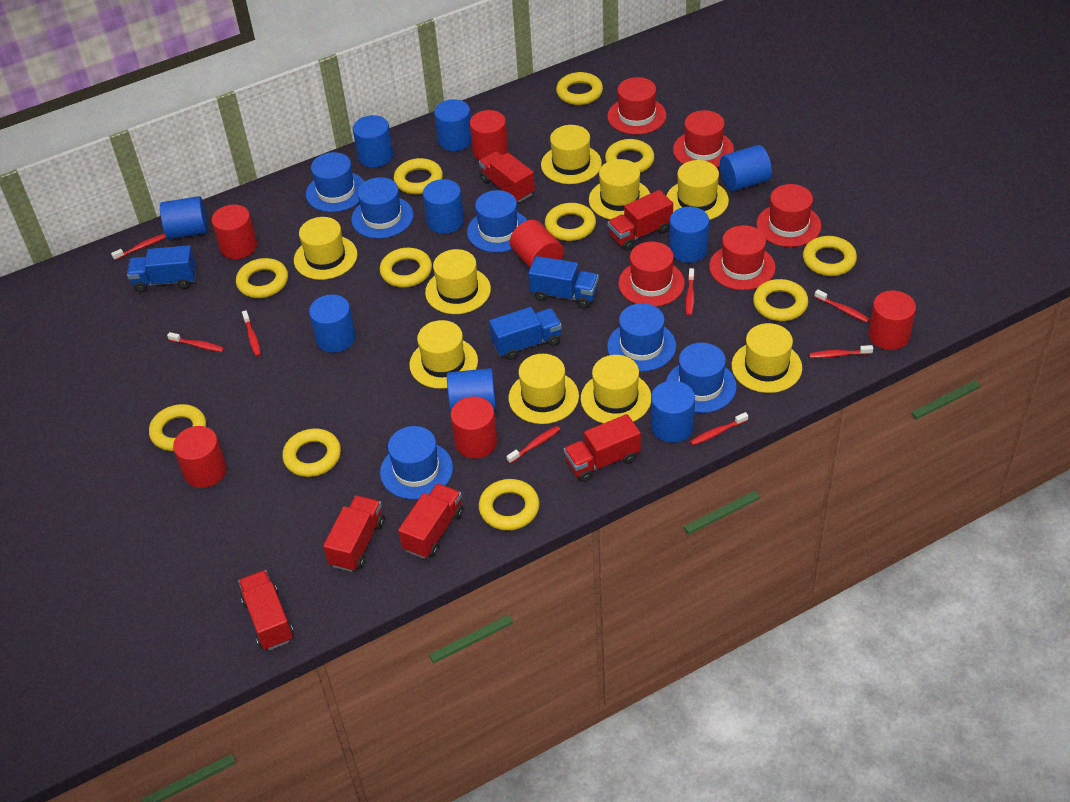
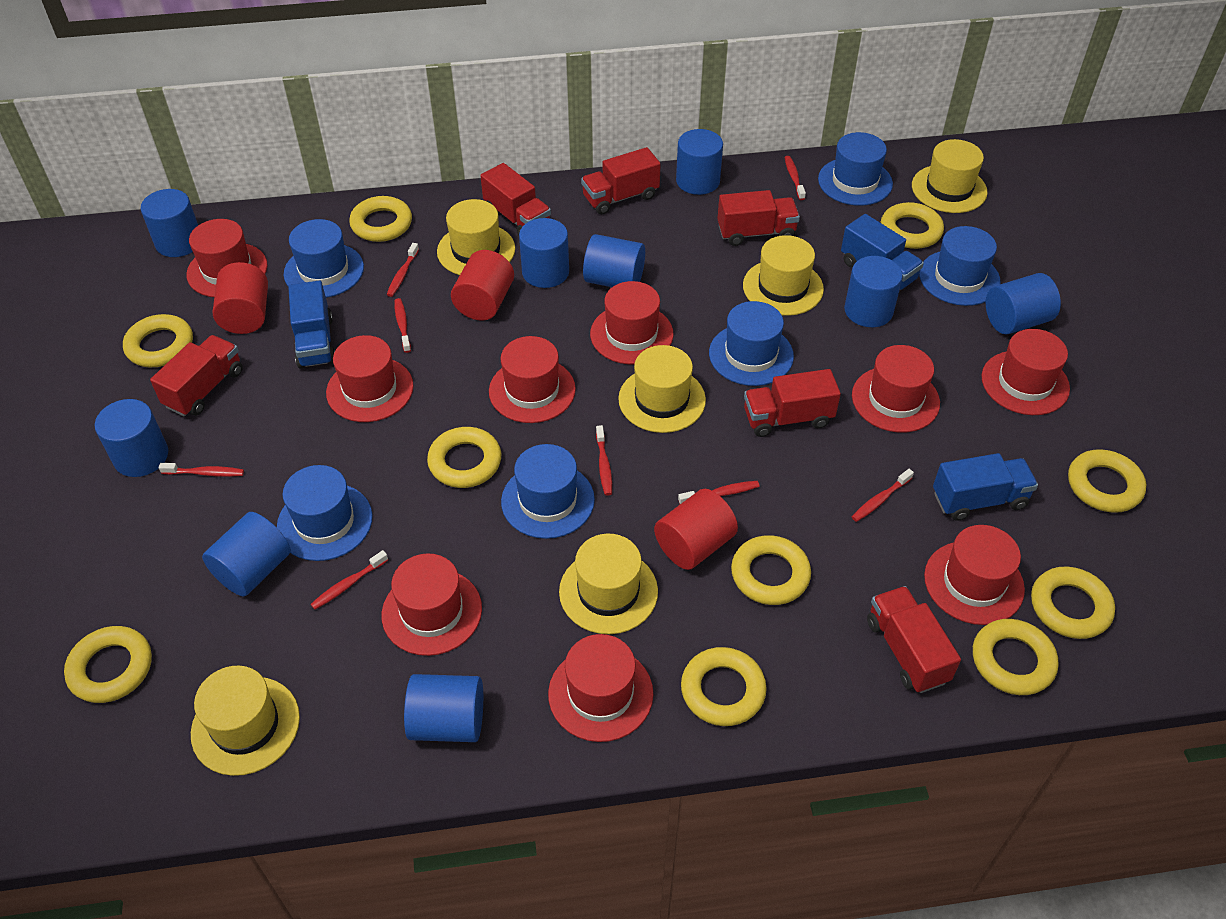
red cylinder: 6 -> 3
red hat: 5 -> 9
yellow hat: 9 -> 6
yellow ring: 11 -> 10

